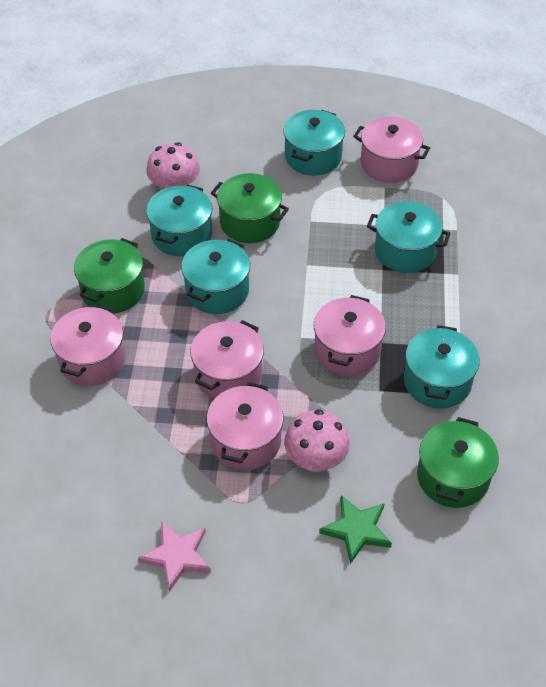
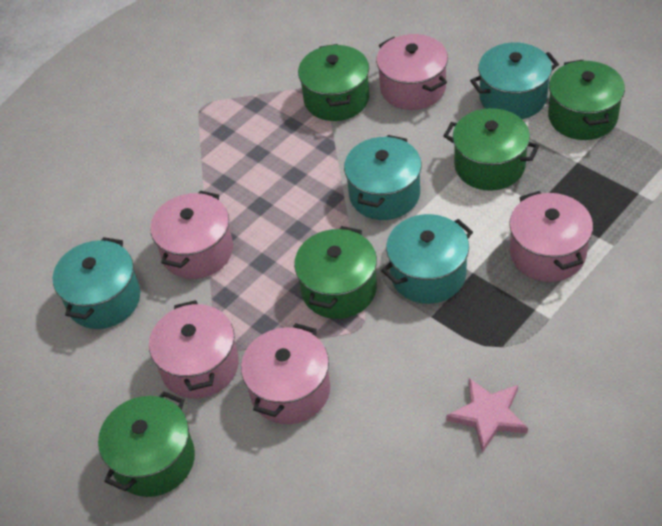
green pot: 3 -> 5
green star: 1 -> 0
pink mushroom: 2 -> 0
turquoise pot: 5 -> 4

